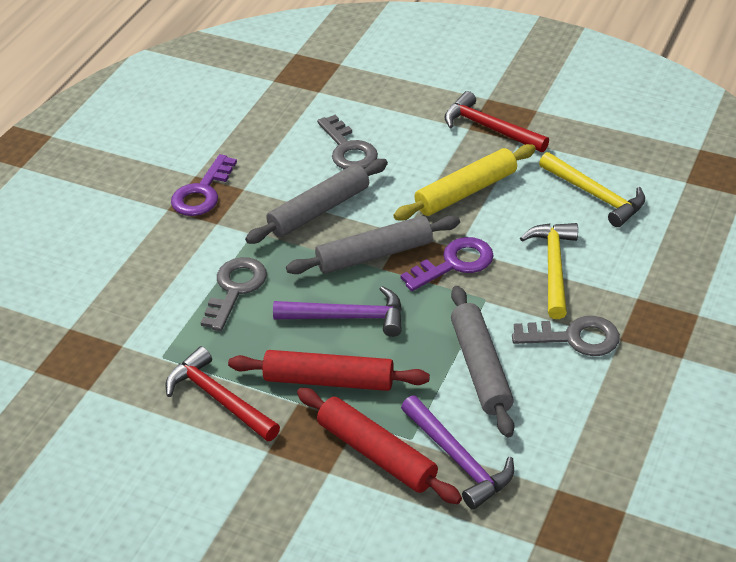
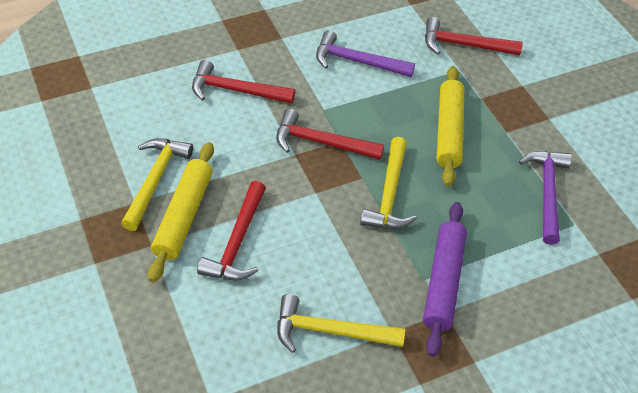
grey key: 3 -> 0
grey rolling pin: 3 -> 0
purple key: 2 -> 0
purple rolling pin: 0 -> 1
red hammer: 2 -> 4
red rolling pin: 2 -> 0
yellow hammer: 2 -> 3
yellow rolling pin: 1 -> 2

